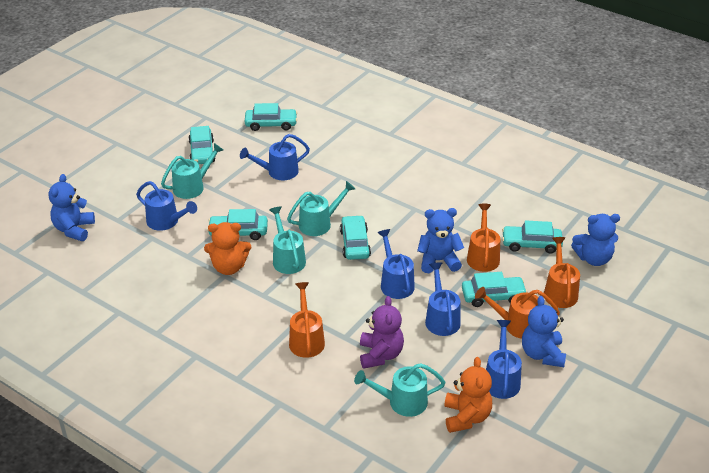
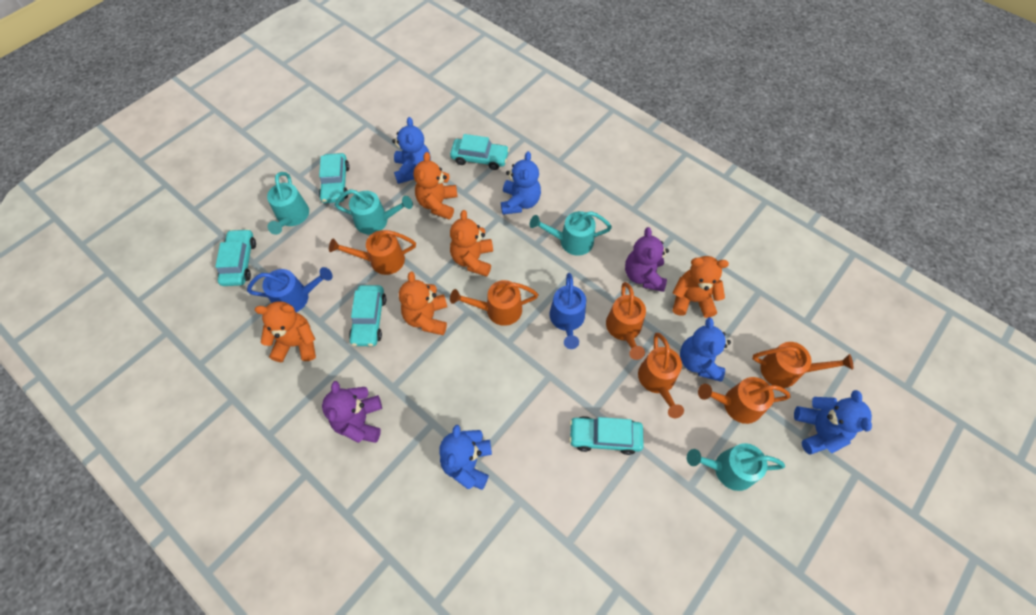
blue teddy bear: 4 -> 5
blue watering can: 5 -> 2
orange teddy bear: 2 -> 5
orange watering can: 4 -> 6
purple teddy bear: 1 -> 2
turquoise car: 6 -> 5

